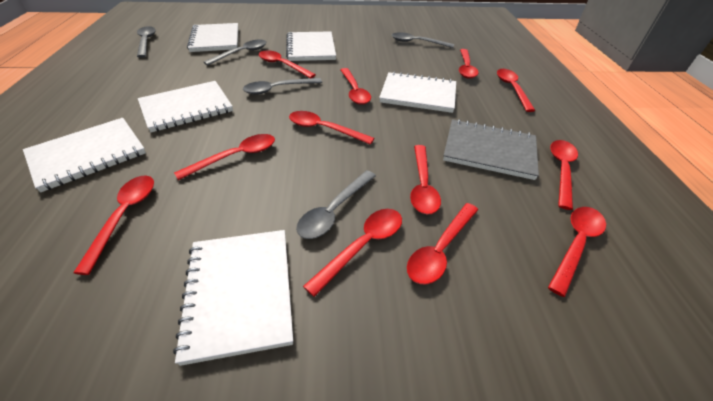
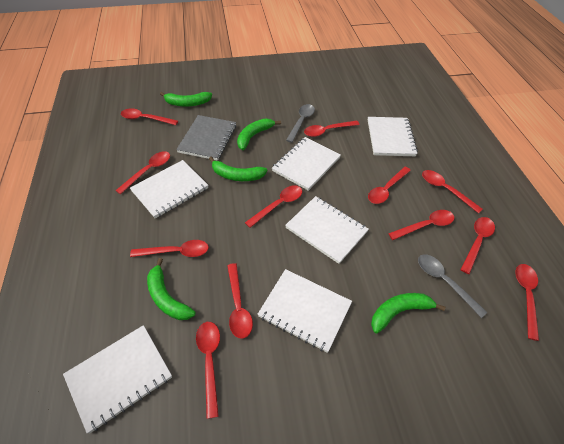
green banana: 0 -> 5
grey spoon: 5 -> 2

